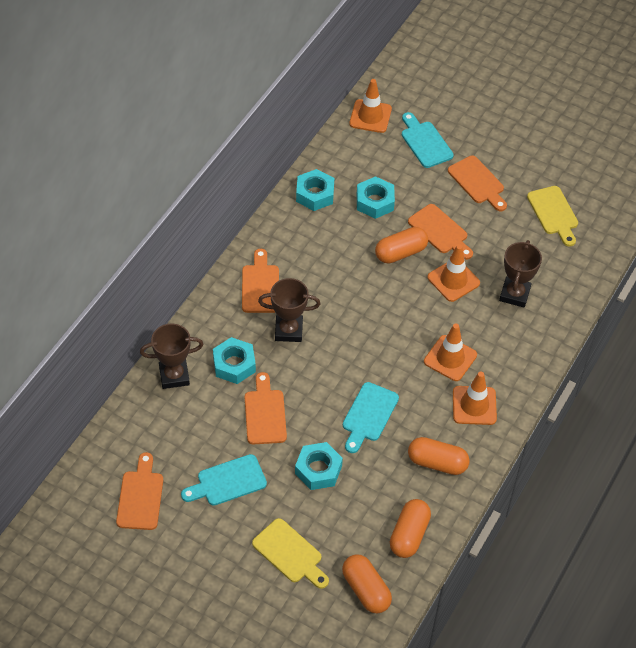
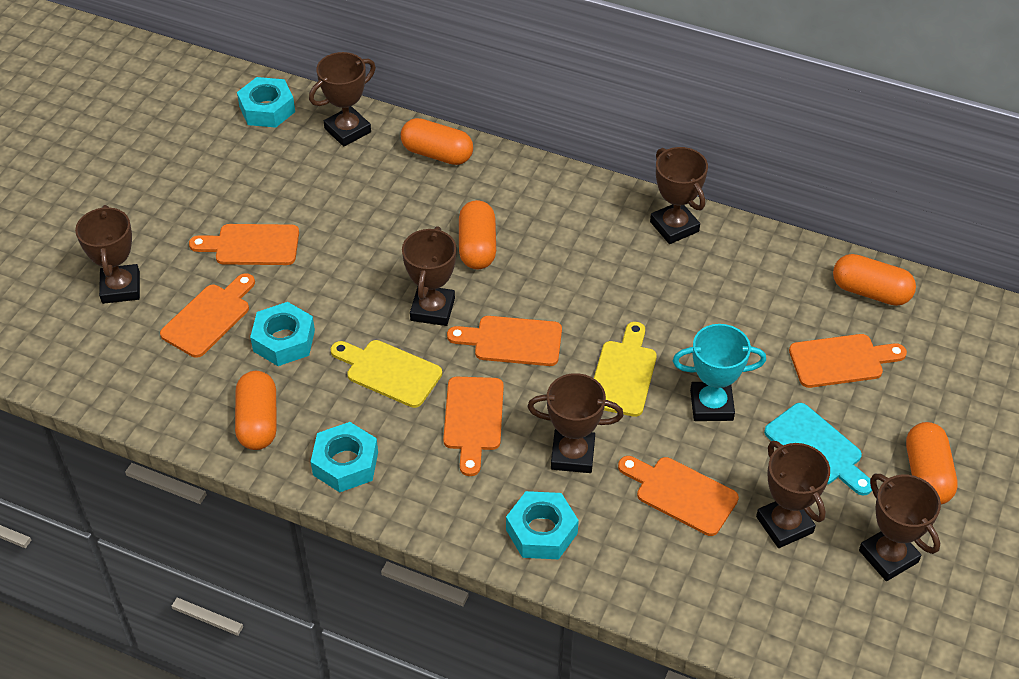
brown trophy: 3 -> 7
orange capsule: 4 -> 5
orange cutting board: 5 -> 6
orange traffic cone: 4 -> 0
turquoise cutting board: 3 -> 1
turquoise trophy: 0 -> 1

